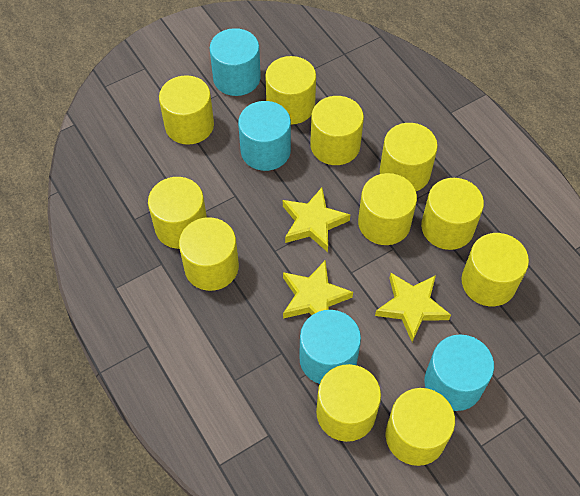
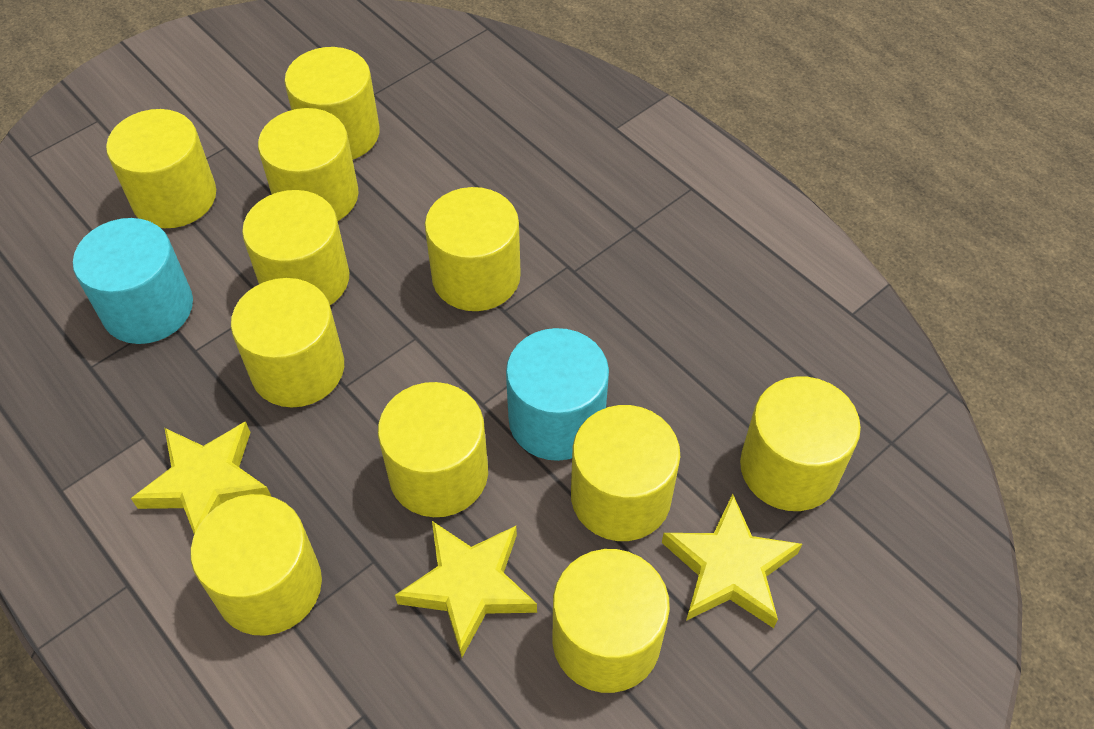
turquoise cylinder: 4 -> 2

